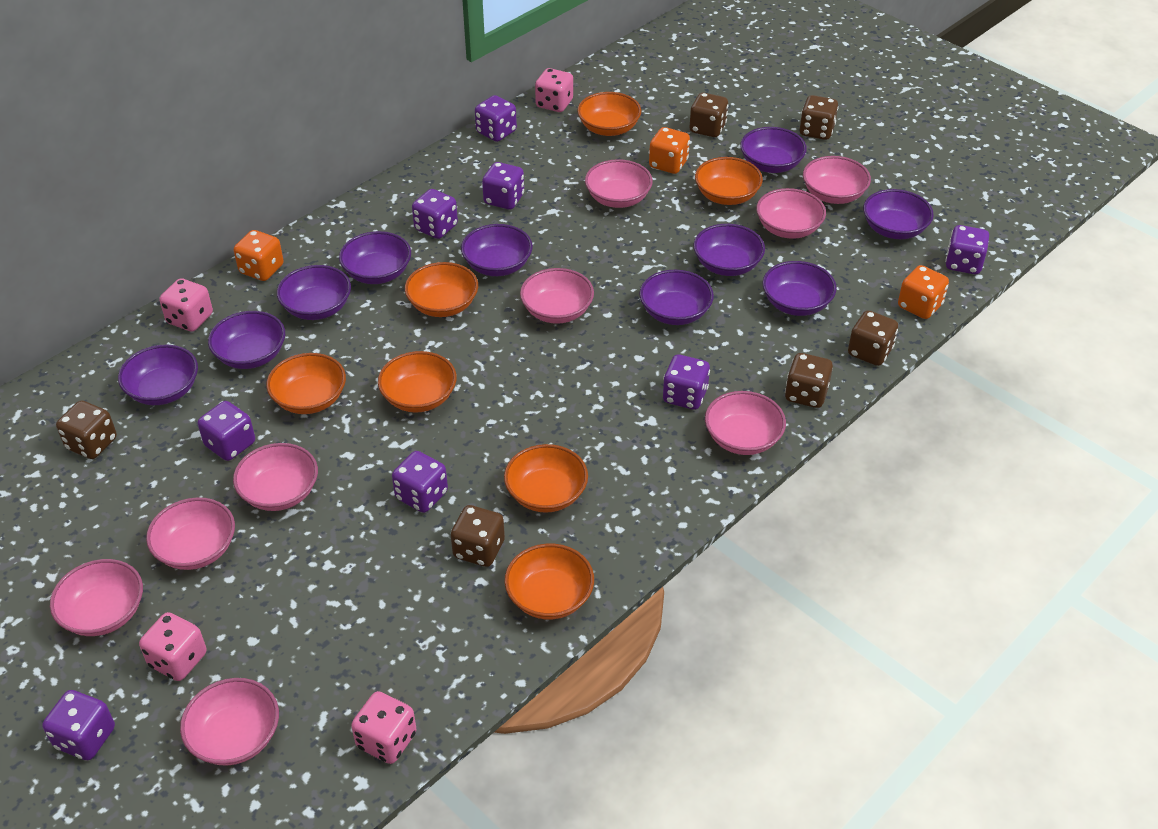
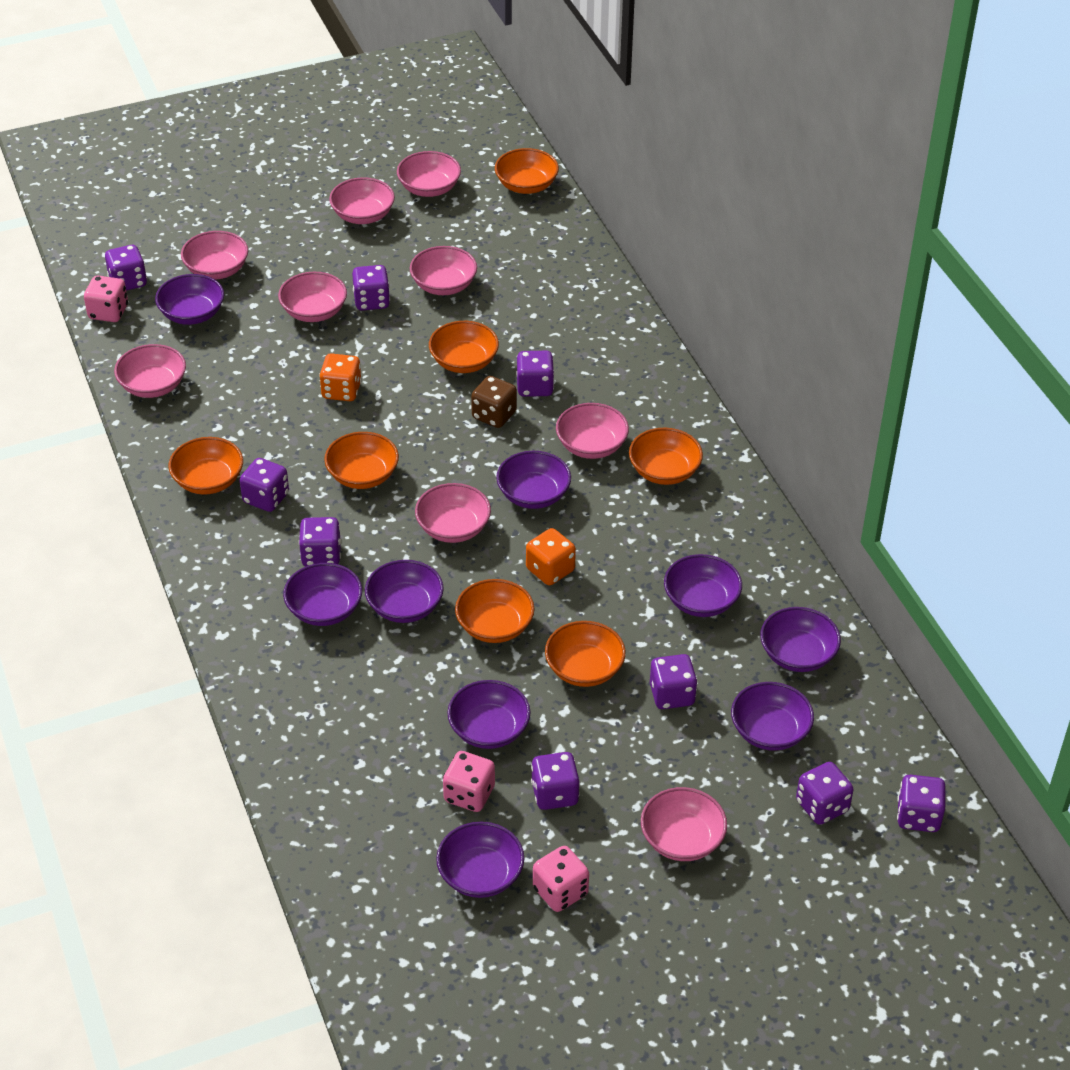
brown dice: 6 -> 1
orange dice: 3 -> 2
pink dice: 4 -> 3
purple bowl: 10 -> 9
purple dice: 8 -> 9

